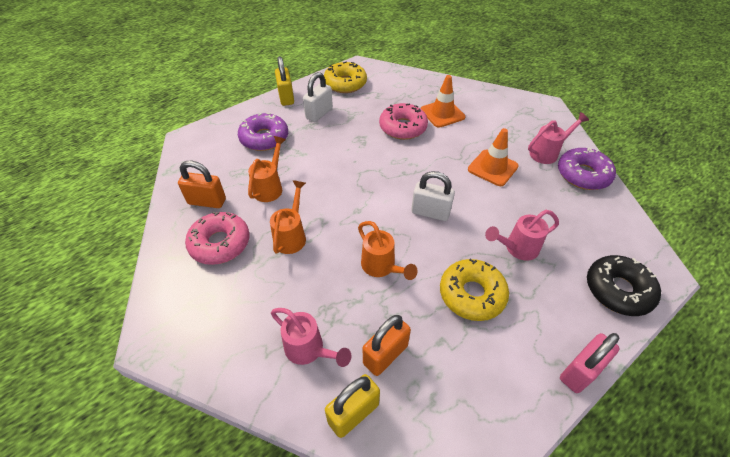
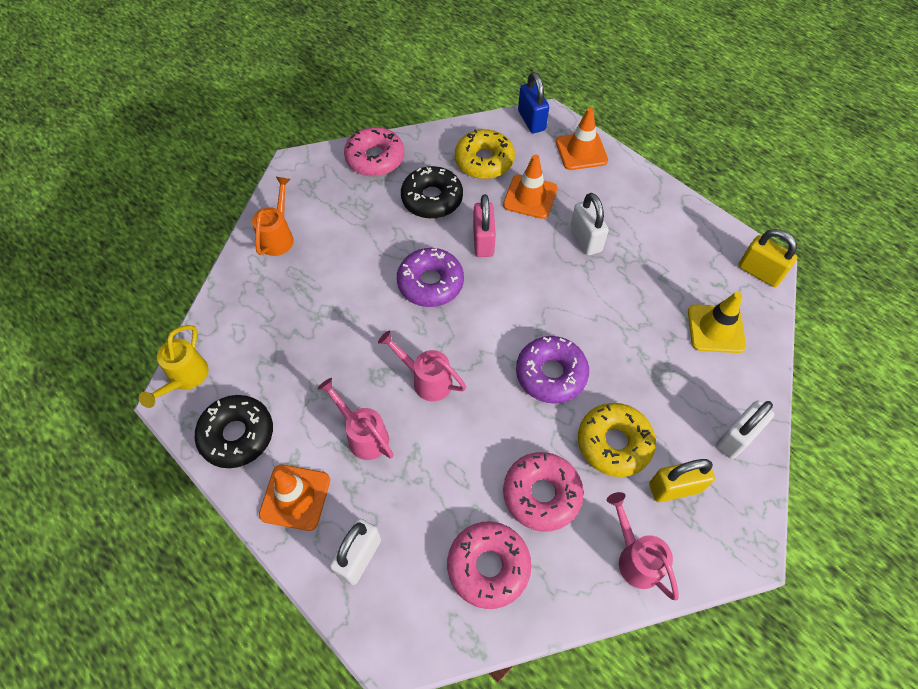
black donut: 1 -> 2
blue padlock: 0 -> 1
orange padlock: 2 -> 0
orange traffic cone: 2 -> 3
orange watering can: 3 -> 1
pink donut: 2 -> 3
white padlock: 2 -> 3
yellow traffic cone: 0 -> 1
yellow watering can: 0 -> 1

